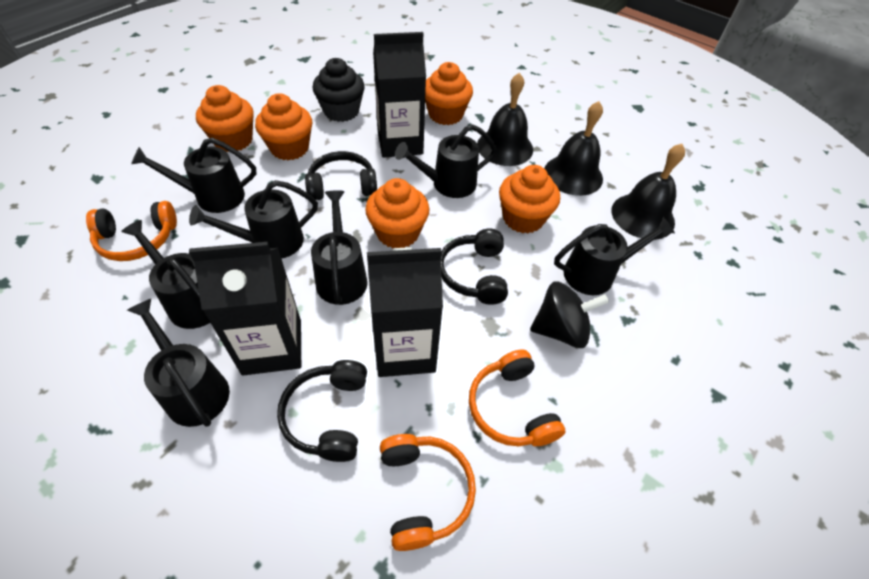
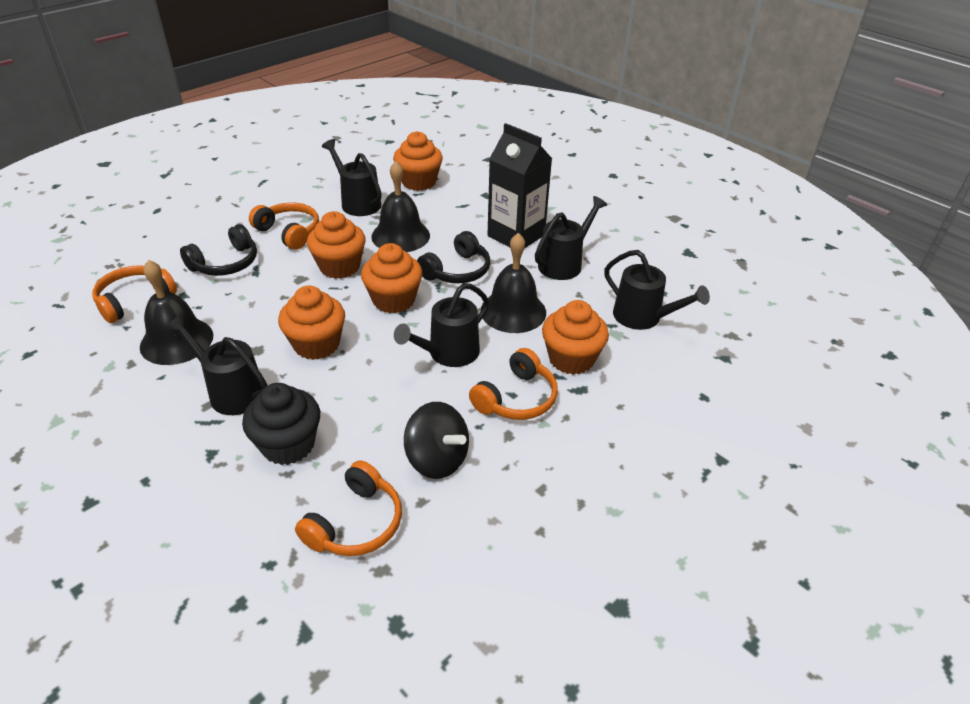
black carton: 3 -> 1
black headphones: 3 -> 2
black watering can: 7 -> 5
orange headphones: 3 -> 4

